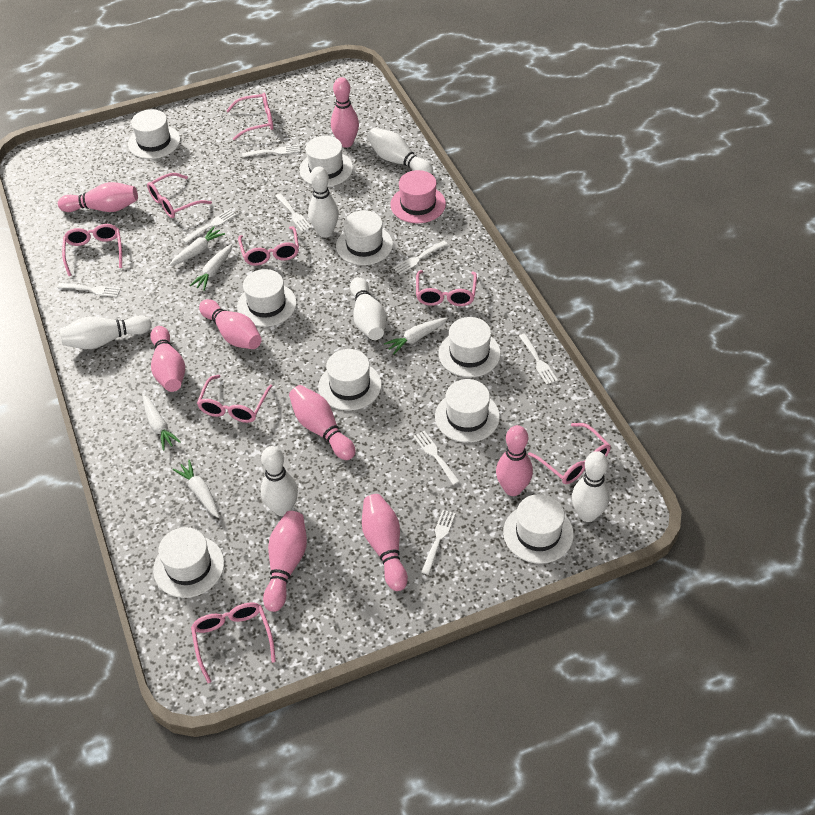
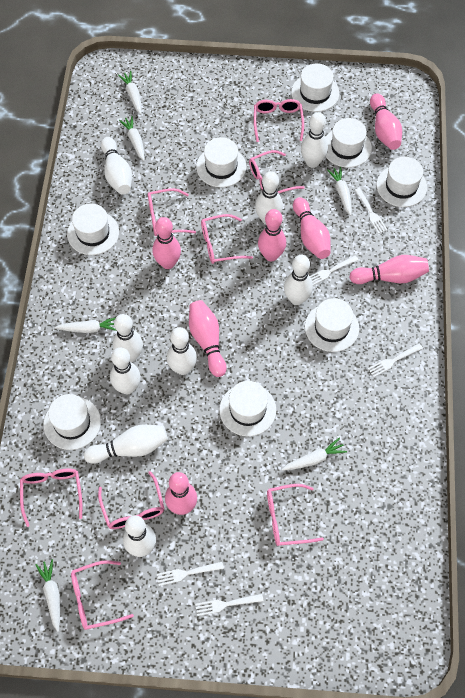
pink bowling pin: 8 -> 7
pink hat: 1 -> 0
white bowling pin: 6 -> 9
white carrot: 5 -> 6
white fork: 8 -> 5
white hat: 9 -> 8

